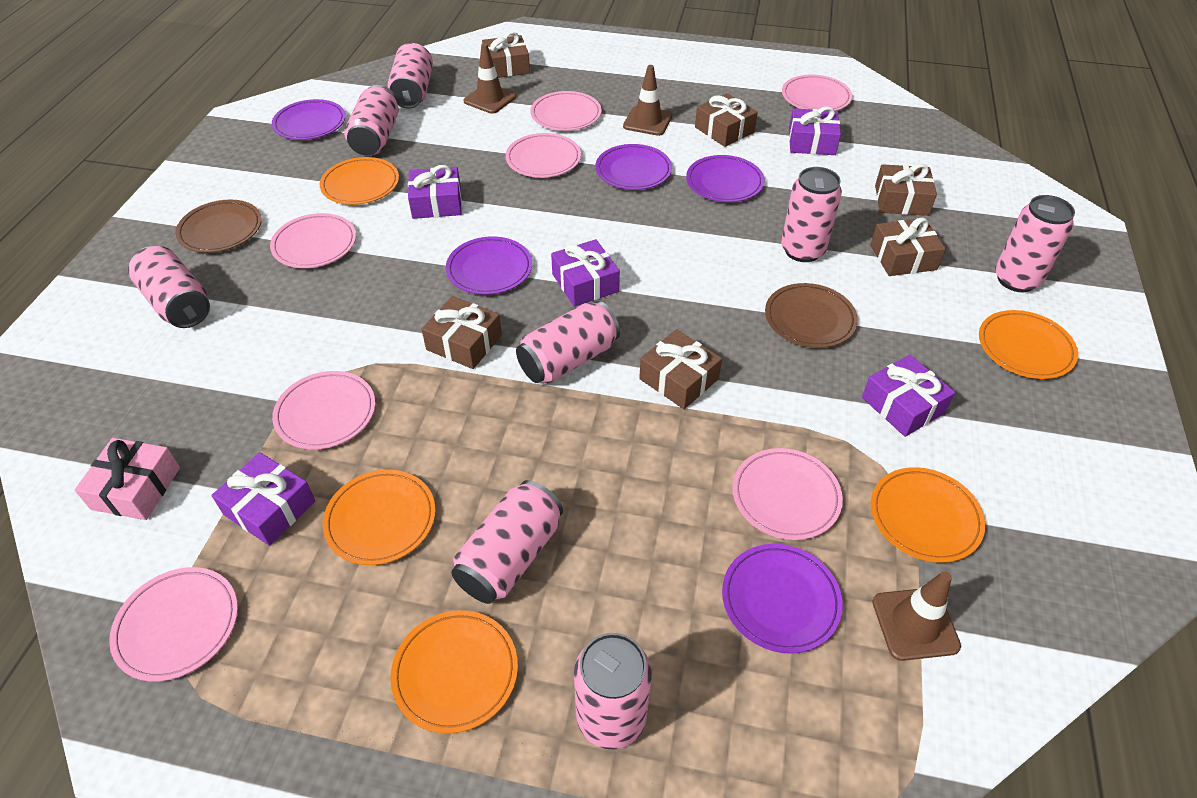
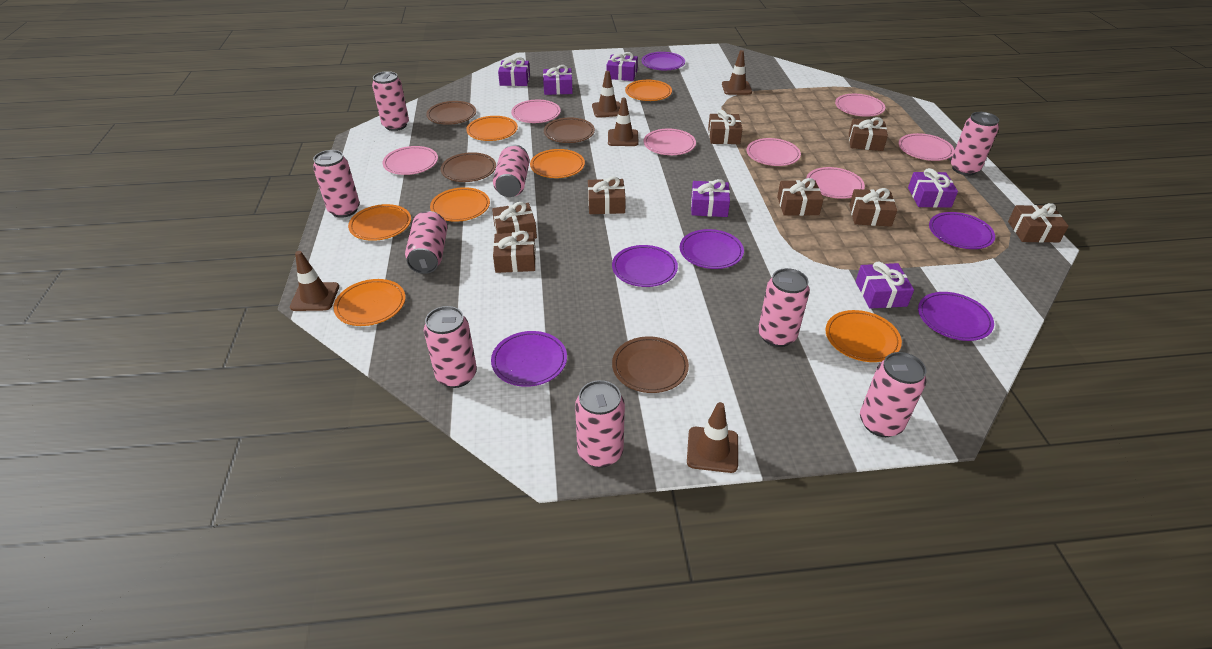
brown gift: 6 -> 8
brown plate: 2 -> 4
brown traffic cone: 3 -> 5
orange plate: 5 -> 7
pink can: 8 -> 9
pink gift: 1 -> 0
purple gift: 5 -> 6
purple plate: 5 -> 6

